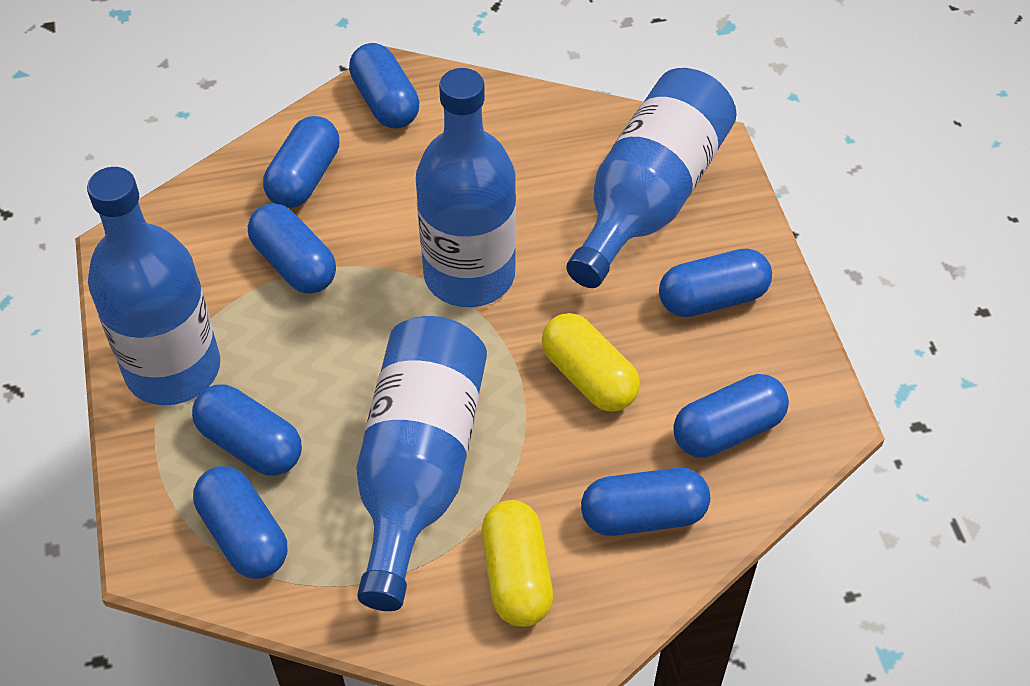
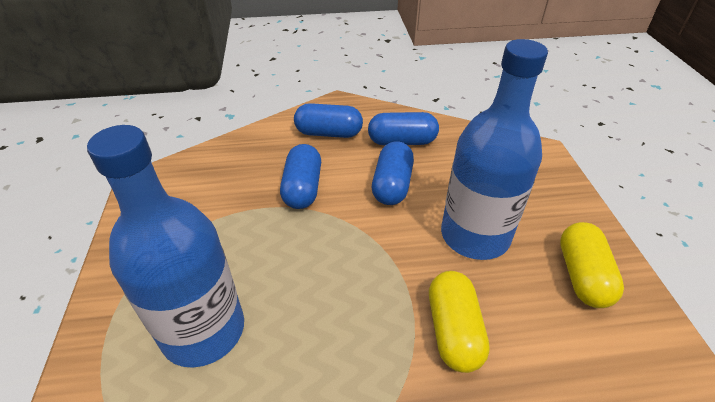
blue bottle: 4 -> 2
blue capsule: 8 -> 4

